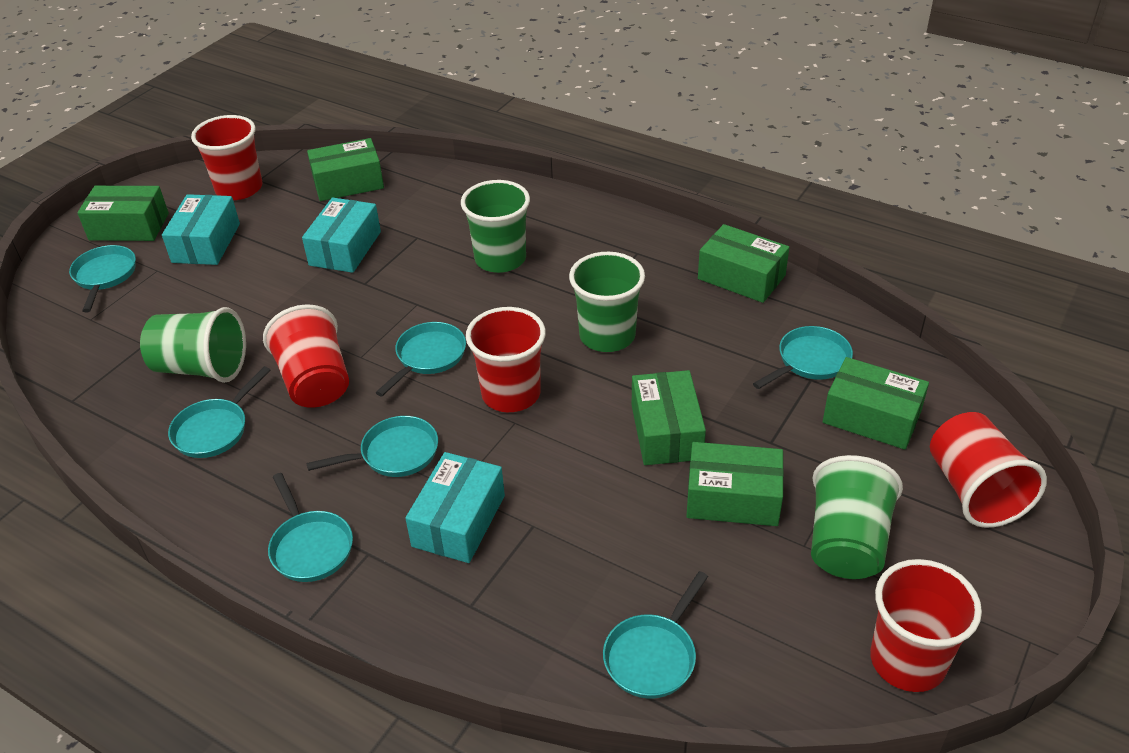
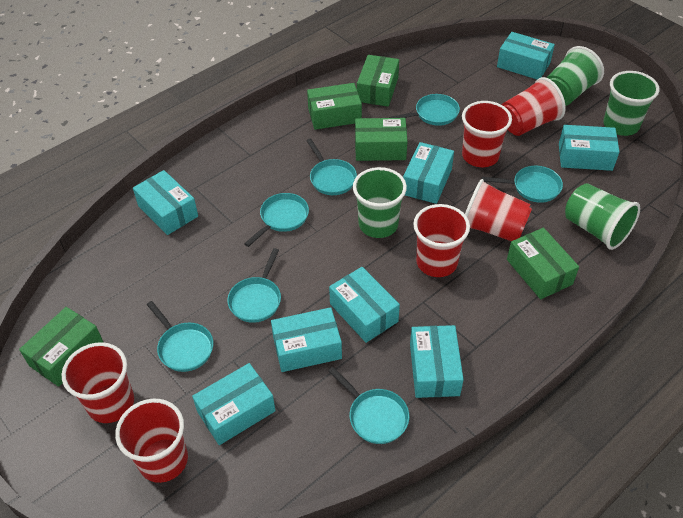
green box: 6 -> 5
red cup: 5 -> 6
turquoise box: 3 -> 8

